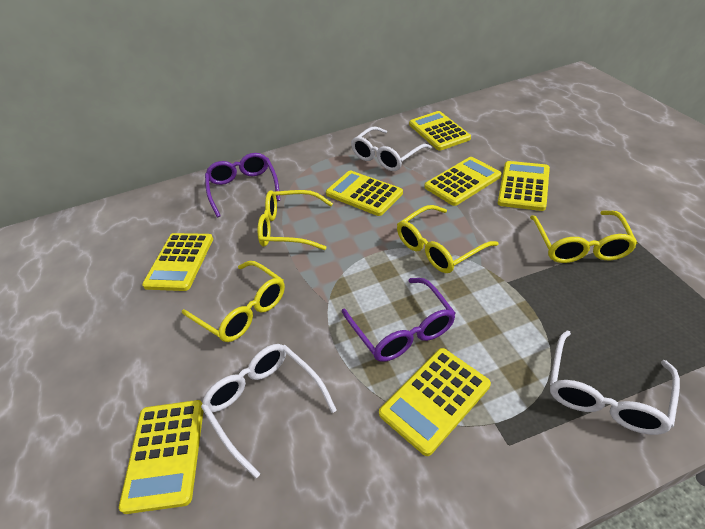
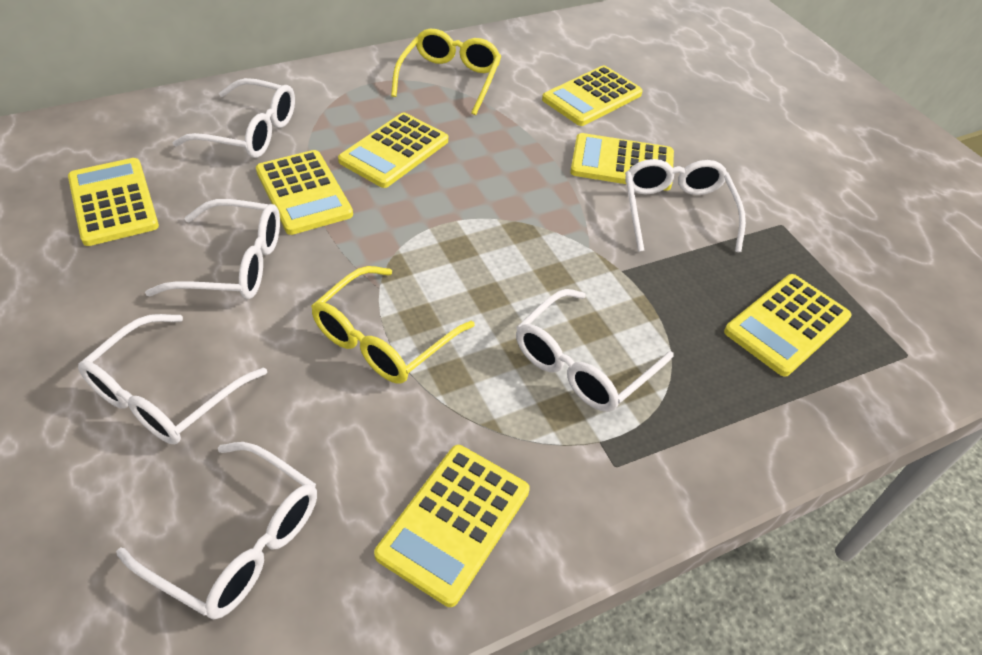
purple glasses: 2 -> 0
white glasses: 3 -> 6
yellow glasses: 4 -> 2

